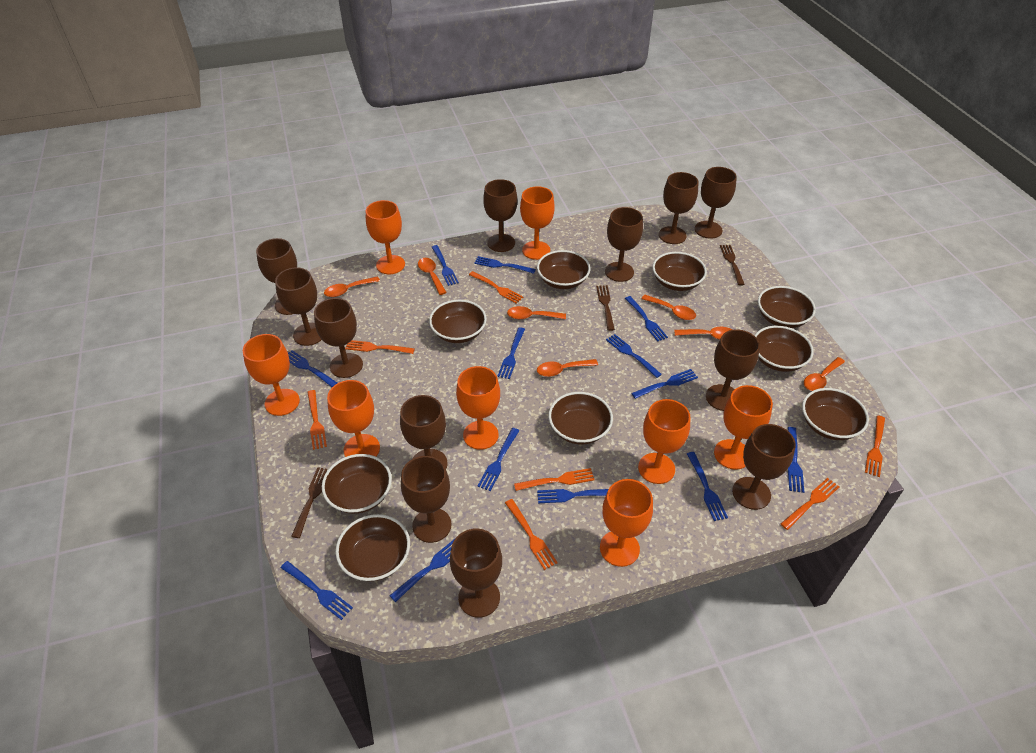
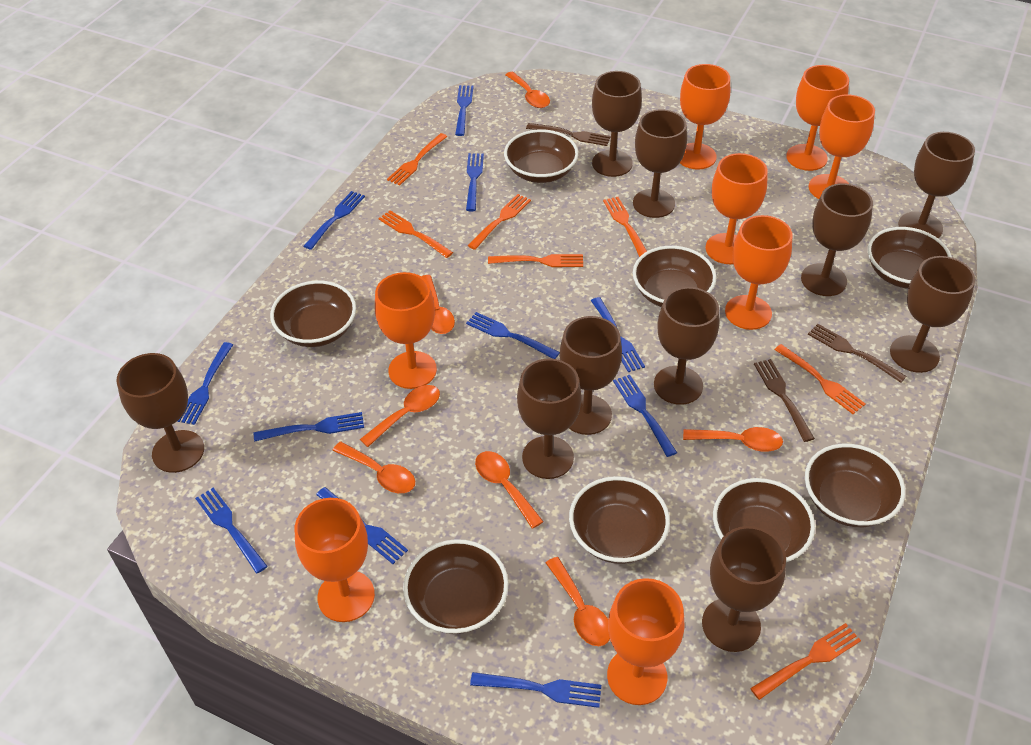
blue fork: 13 -> 11
brown bowl: 9 -> 8
brown goblet: 12 -> 10

